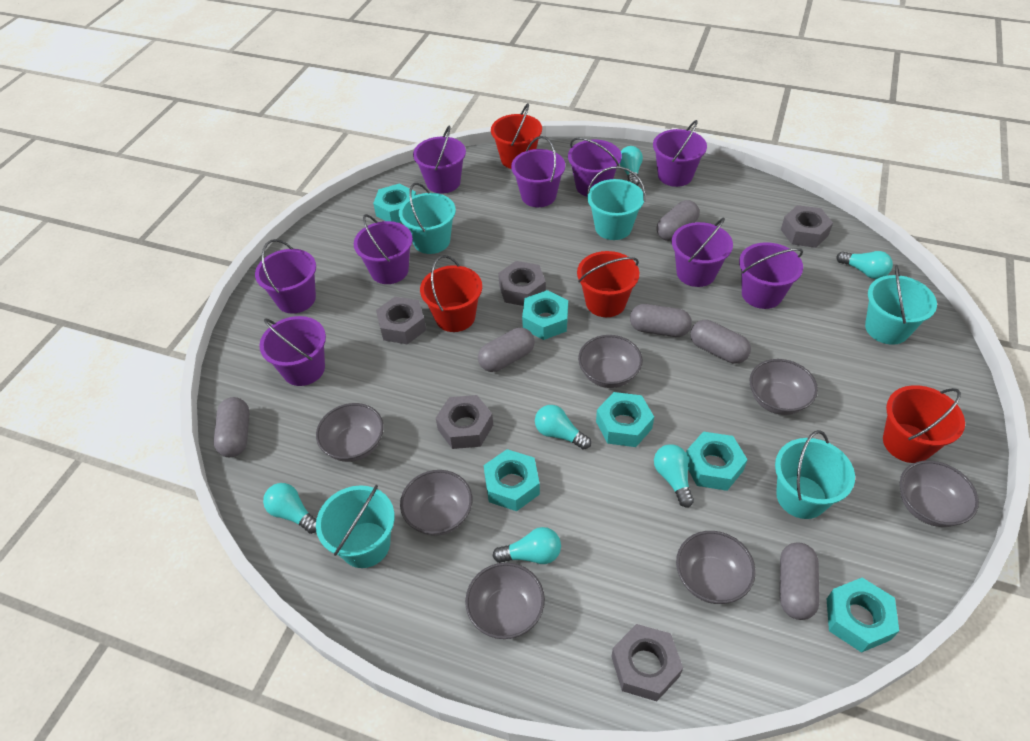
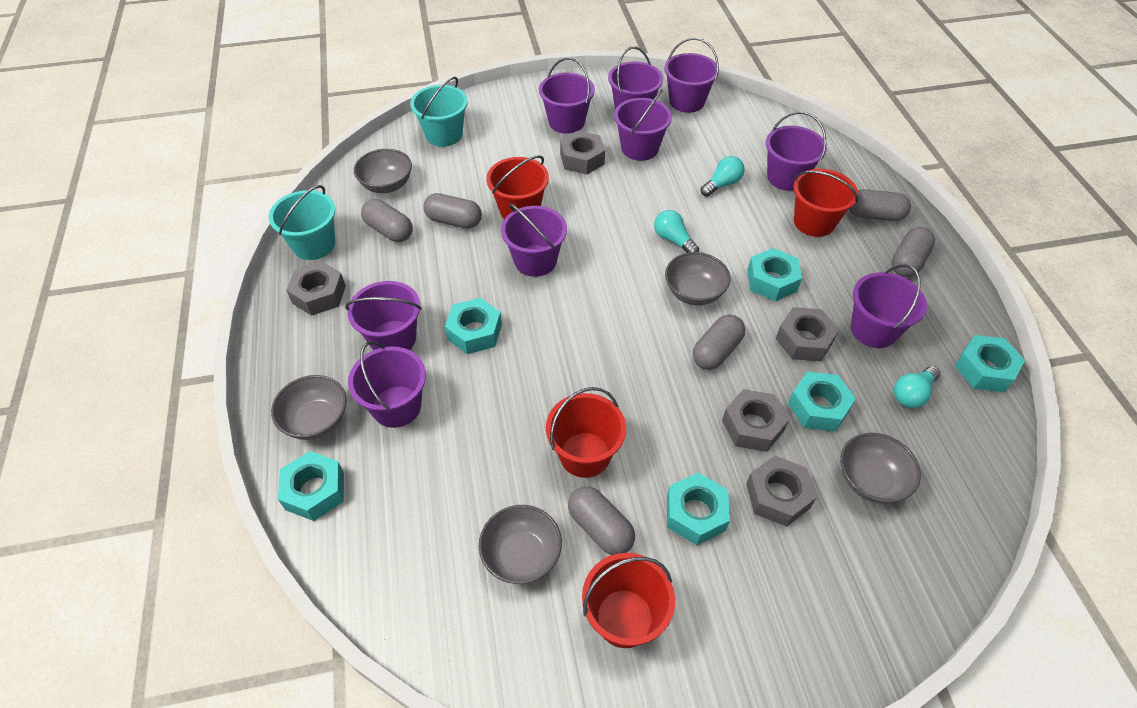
grey bowl: 7 -> 5
turquoise bucket: 5 -> 2
turquoise light bulb: 6 -> 3

